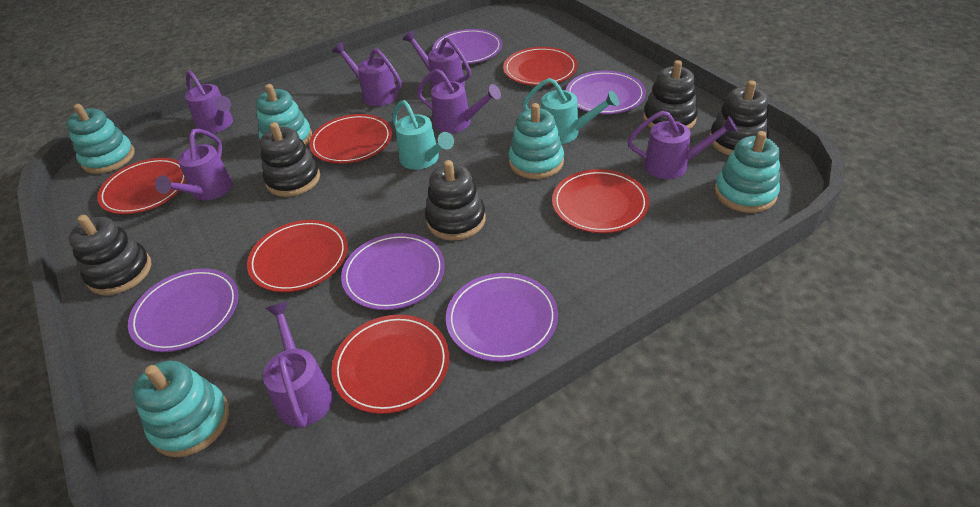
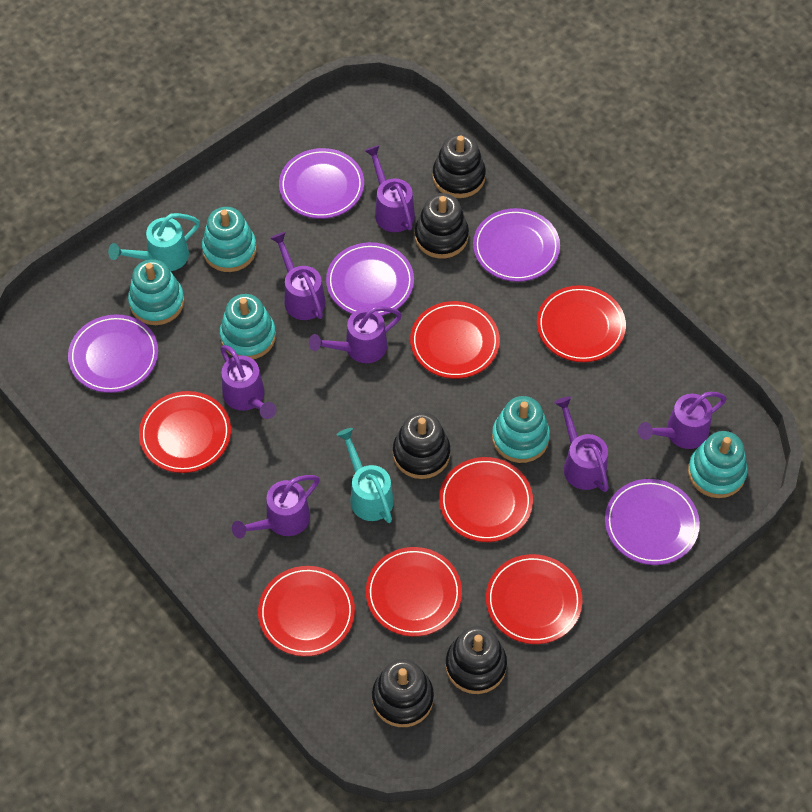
red plate: 6 -> 7

